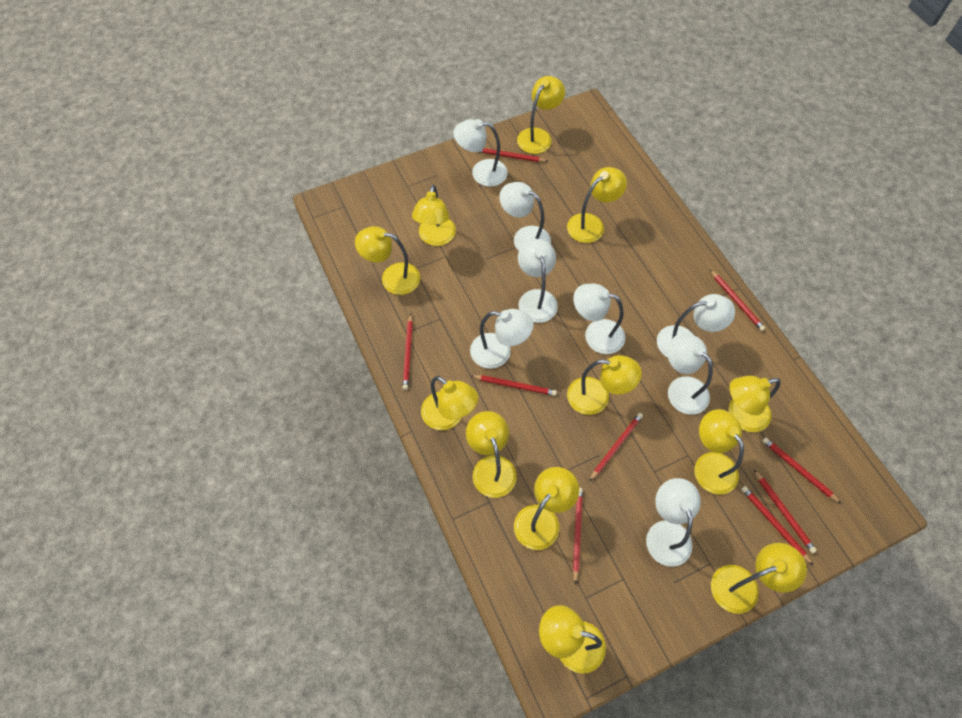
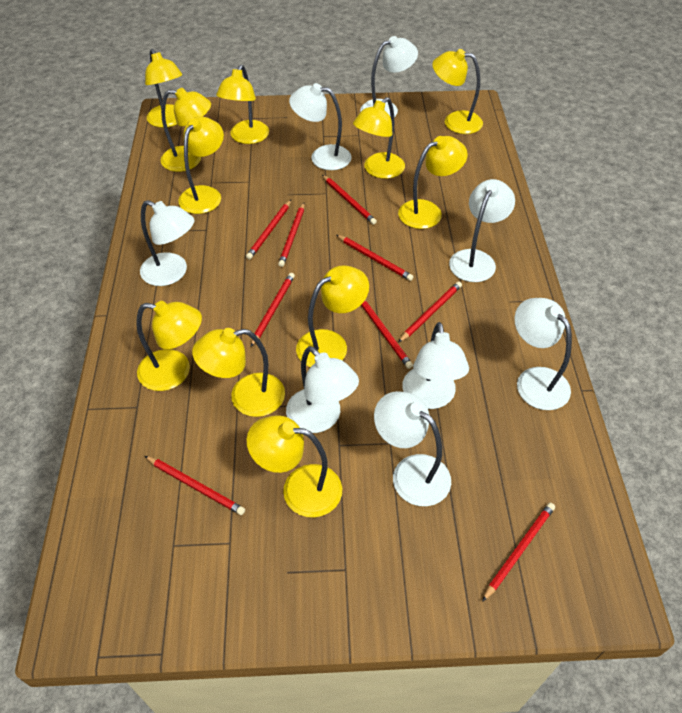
yellow lamp: 12 -> 11

